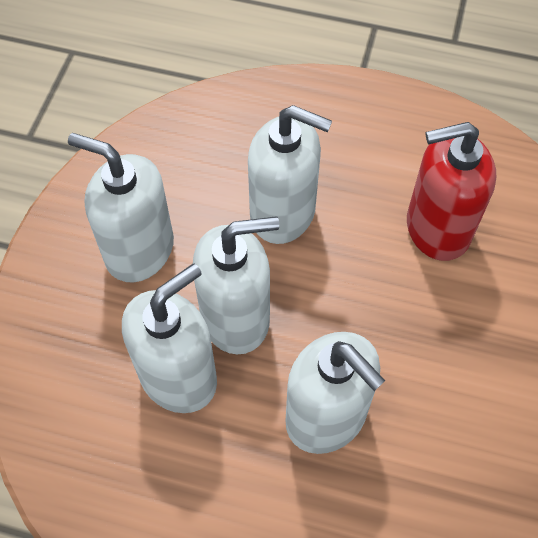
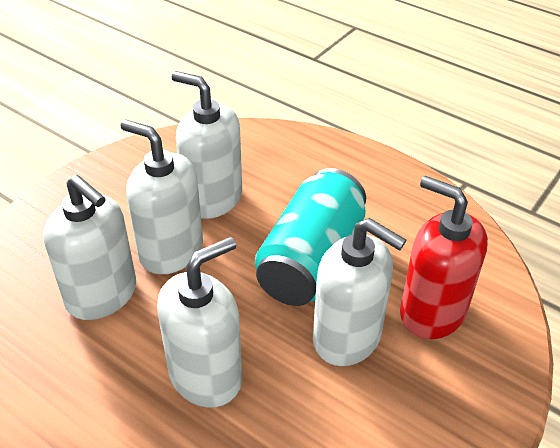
turquoise can: 0 -> 1

